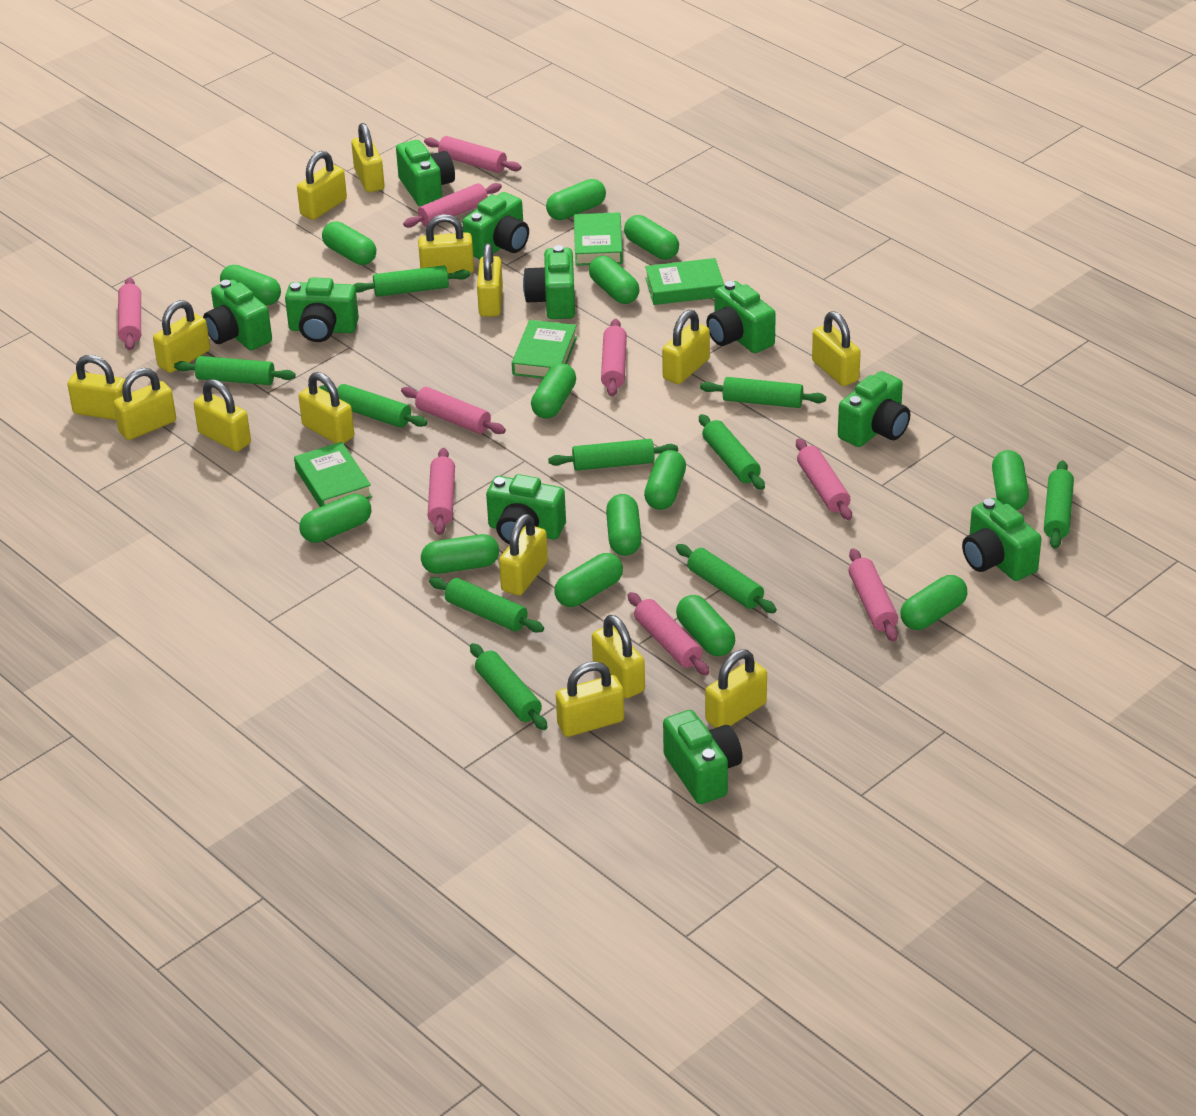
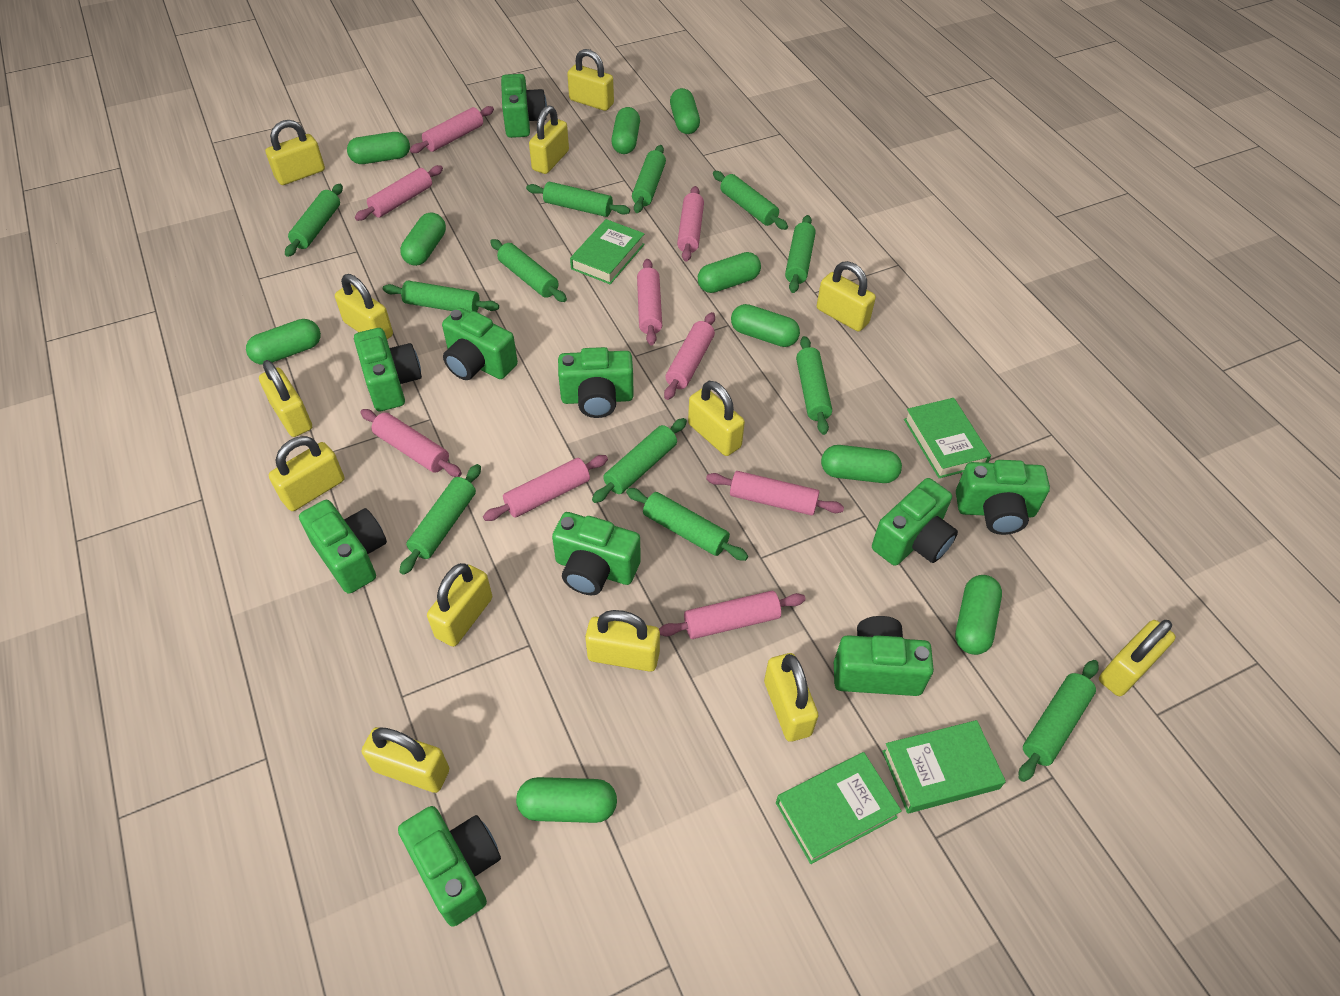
green capsule: 14 -> 10
green rolling pin: 10 -> 12
yellow padlock: 15 -> 13

